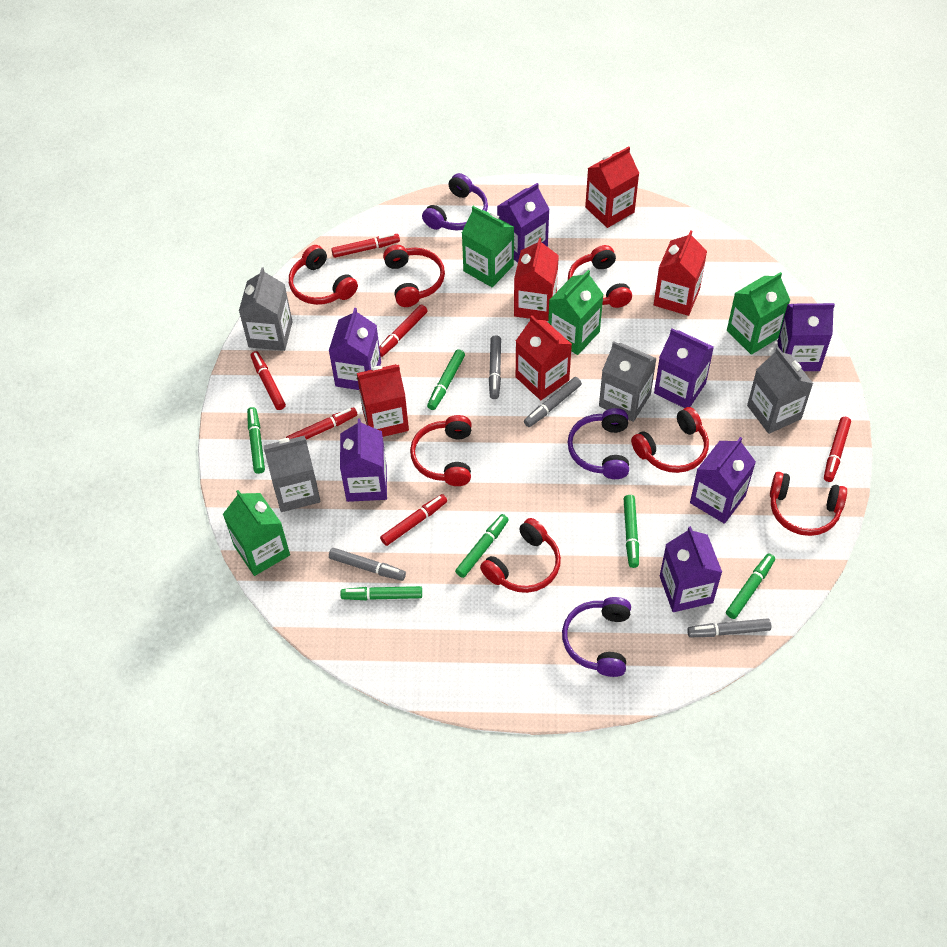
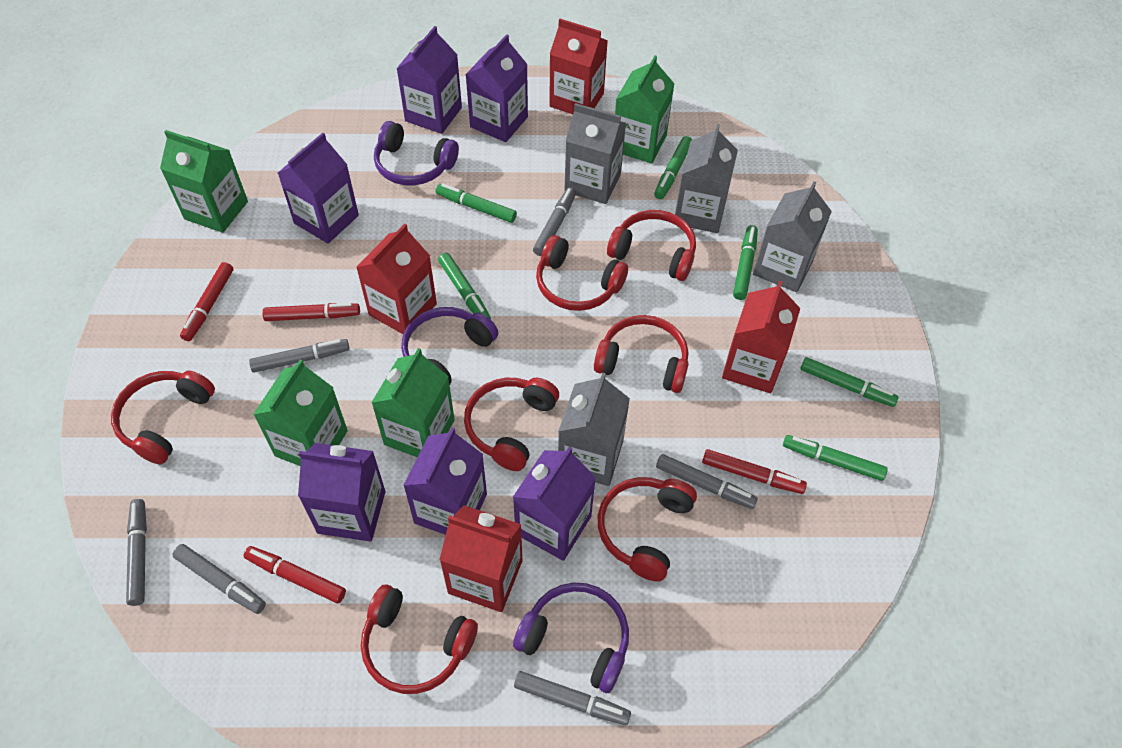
grey marker: 4 -> 6
purple carton: 7 -> 6
red carton: 5 -> 4
red marker: 6 -> 4

